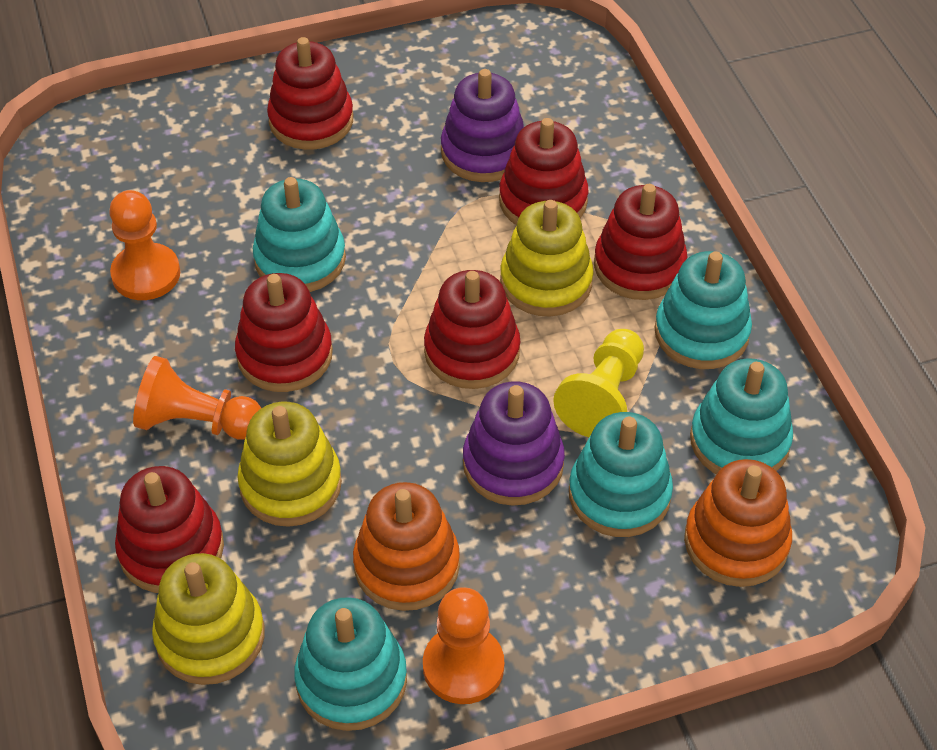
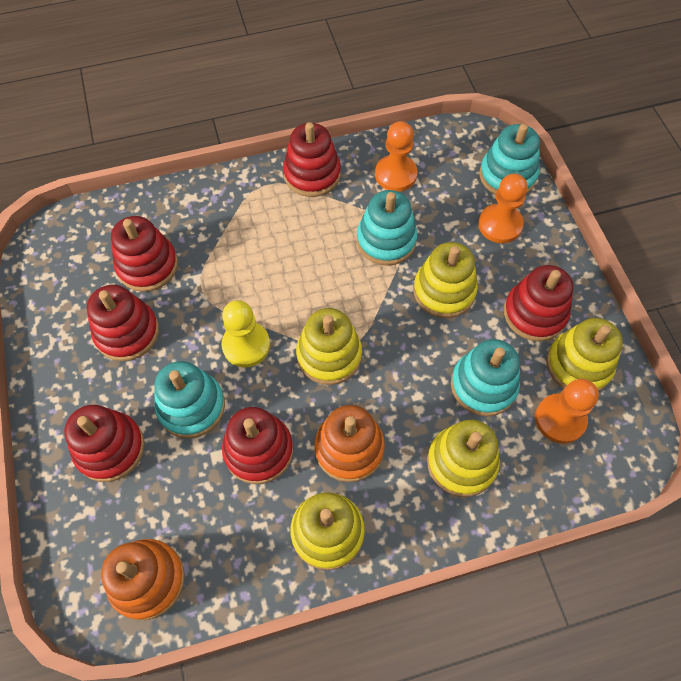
purple stacking toy: 2 -> 0
turquoise stacking toy: 5 -> 4
yellow stacking toy: 3 -> 5

